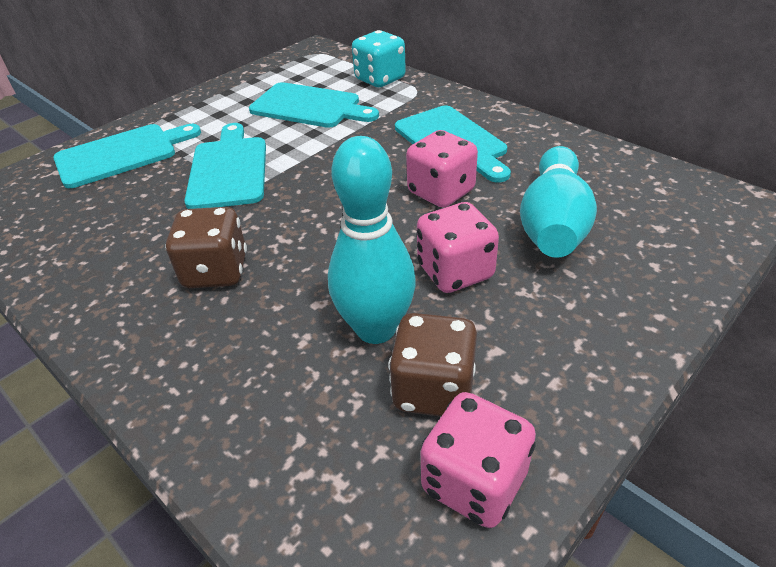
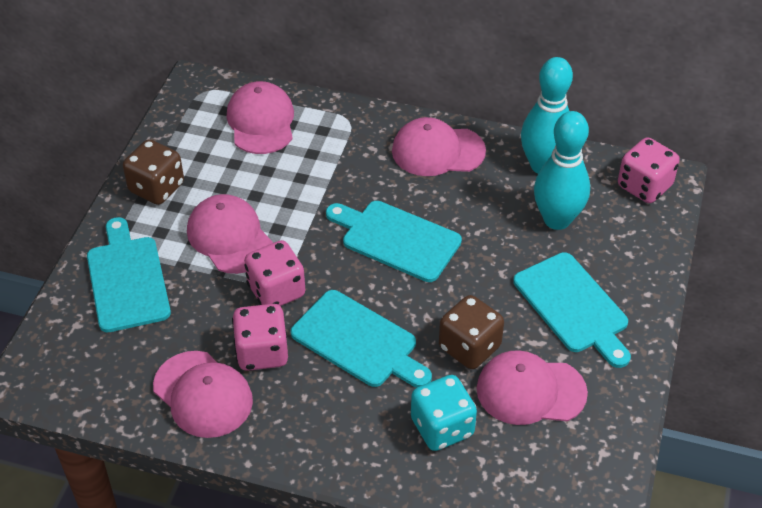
pink cap: 0 -> 5

